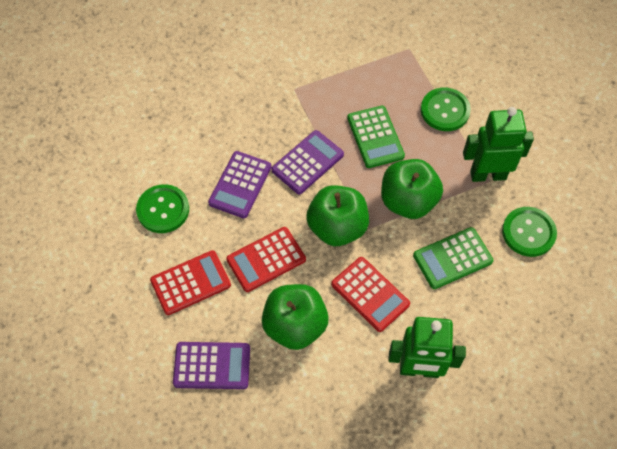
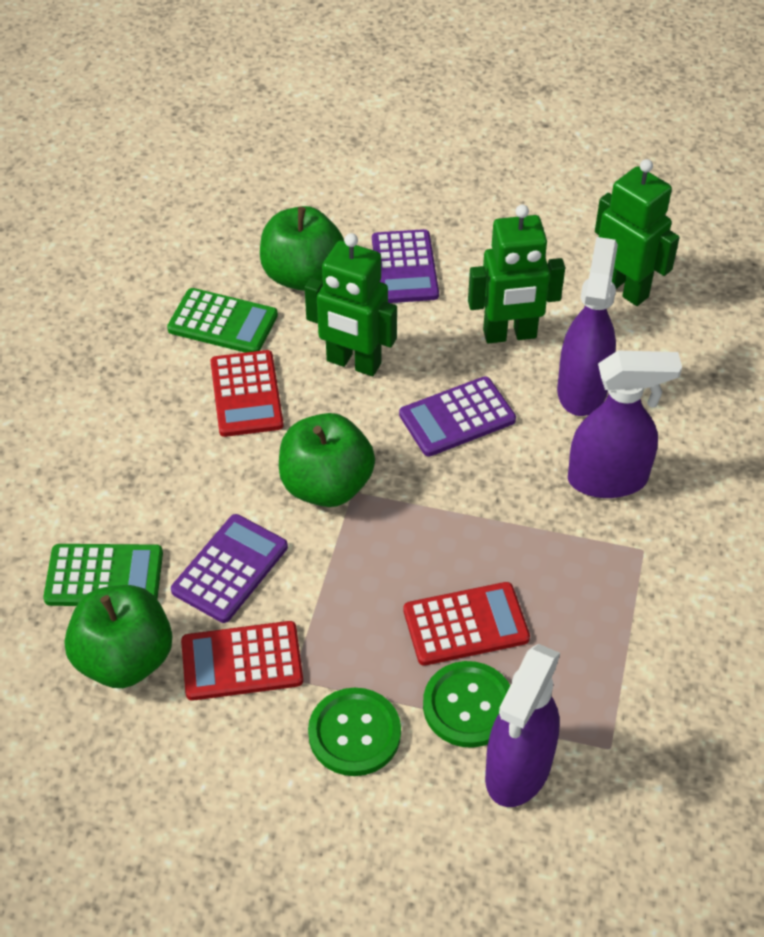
green button: 3 -> 2
green robot: 2 -> 3
purple spray bottle: 0 -> 3

